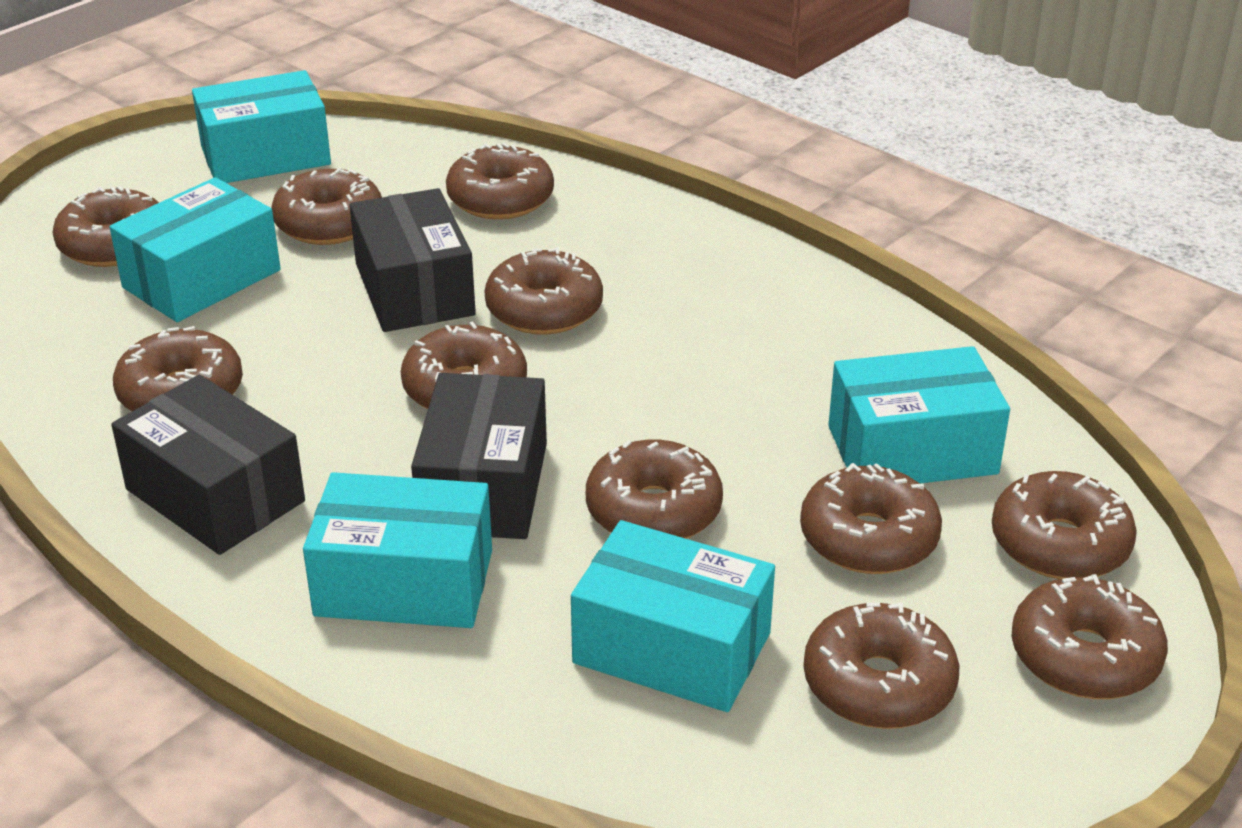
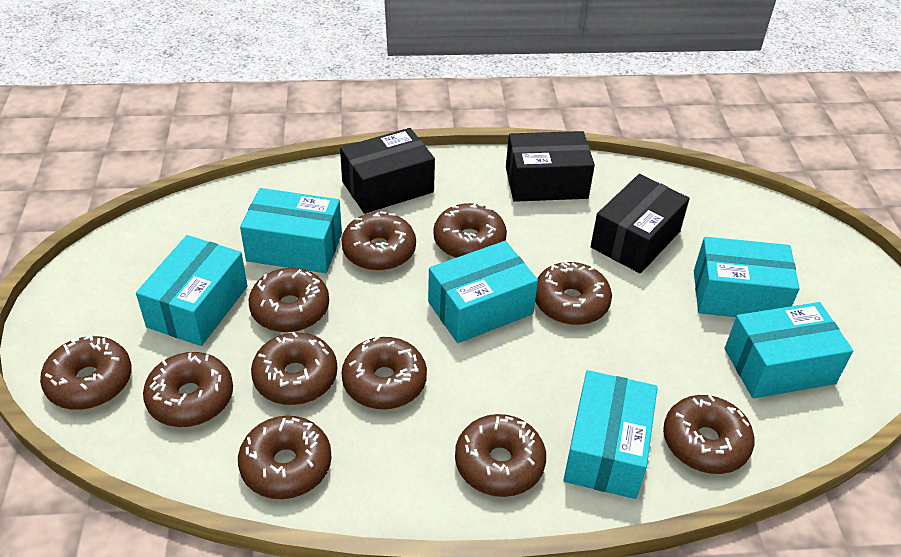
turquoise box: 5 -> 6

